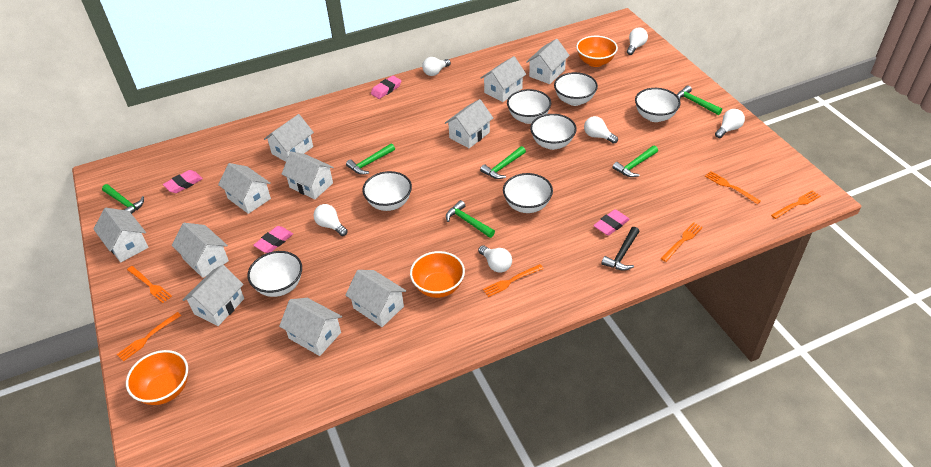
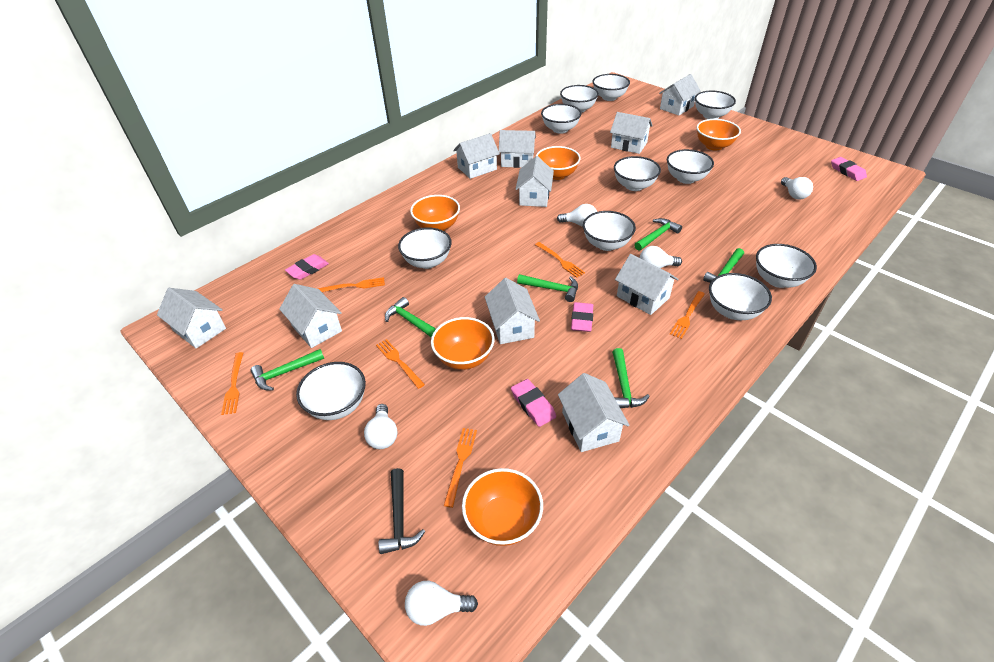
orange bowl: 3 -> 5
white bowl: 7 -> 11
white house: 11 -> 10
white light bulb: 6 -> 5

